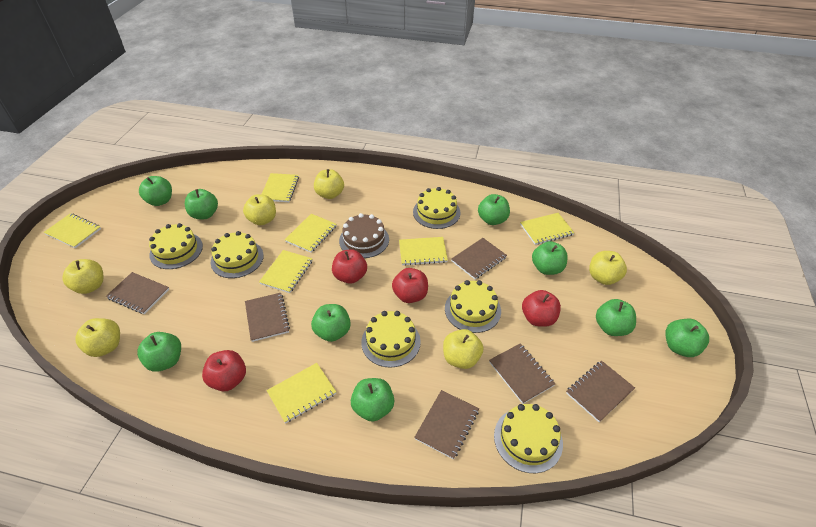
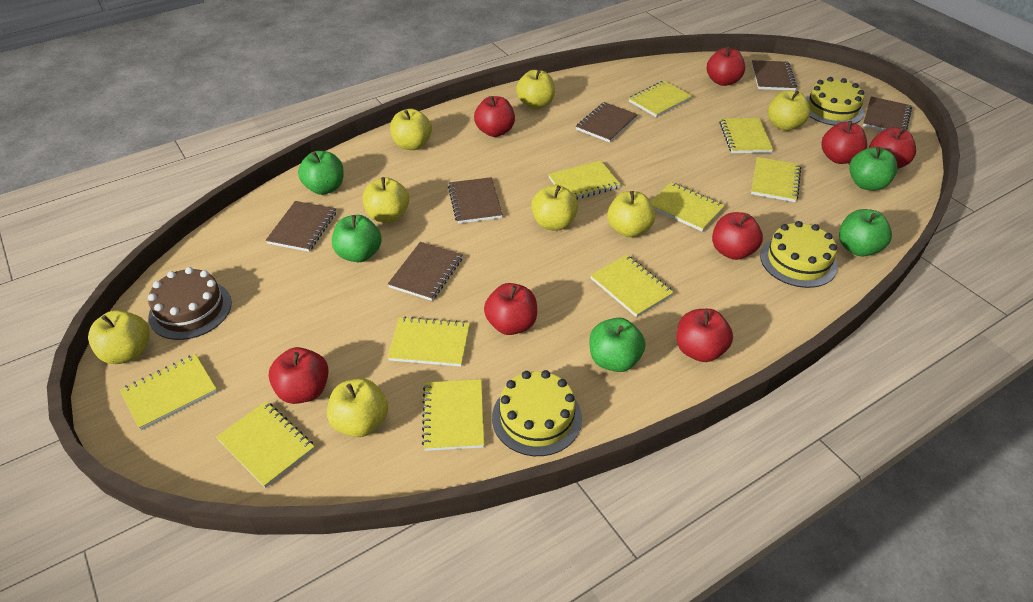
green apple: 9 -> 5
red apple: 4 -> 8
yellow apple: 6 -> 8
yellow cake: 6 -> 3
yellow notebook: 7 -> 10

